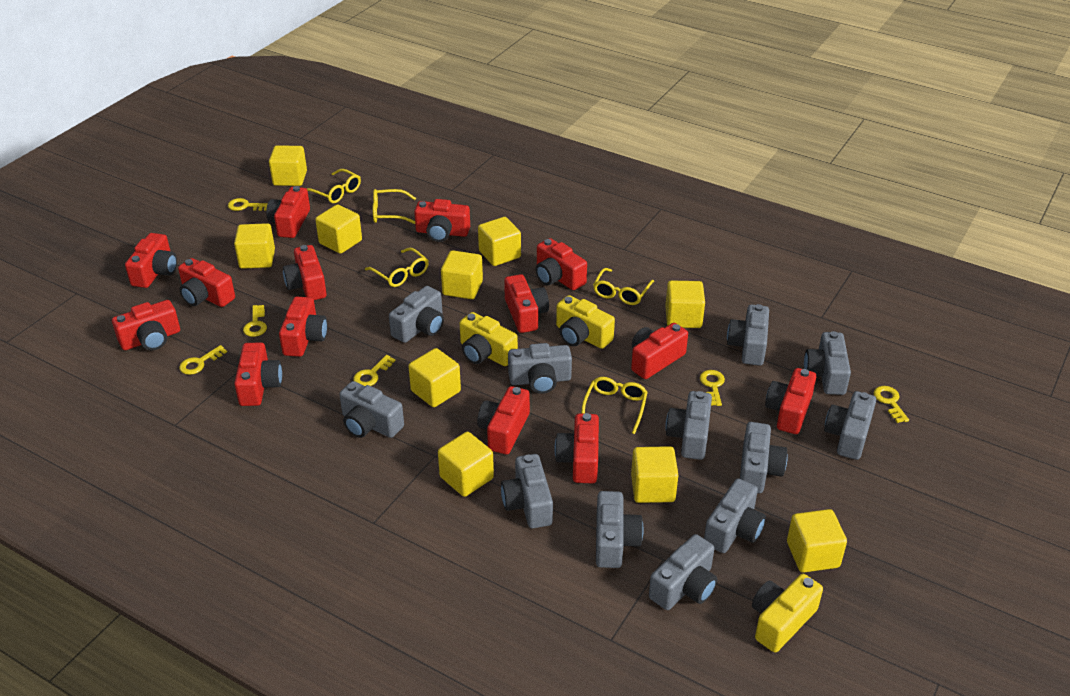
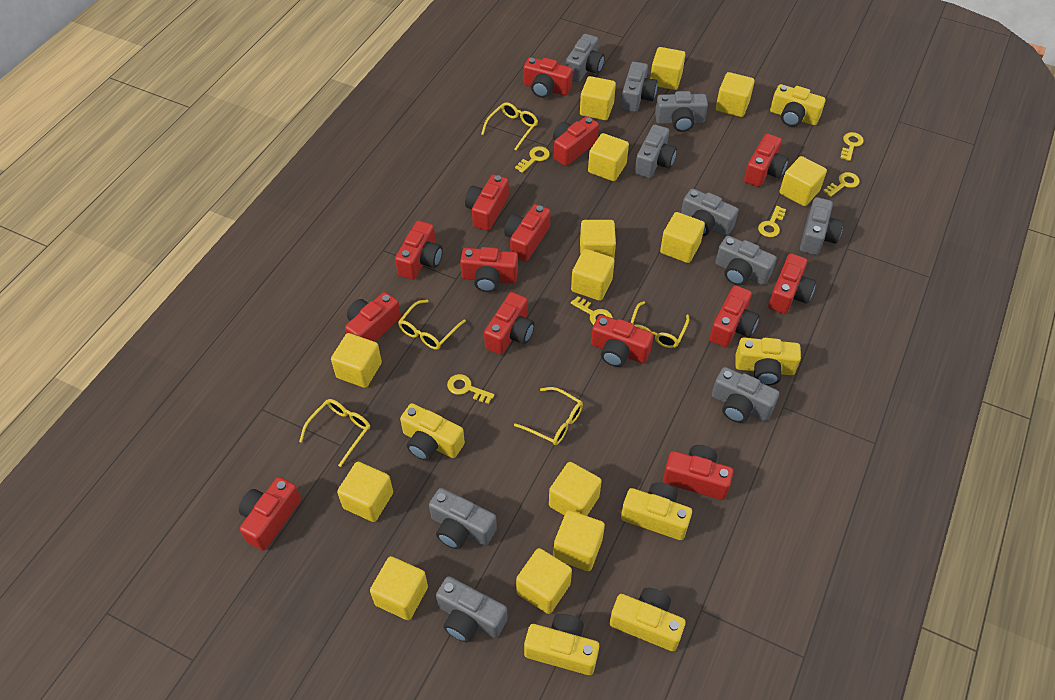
grey camera: 12 -> 10
yellow camera: 3 -> 6
yellow cube: 10 -> 14

